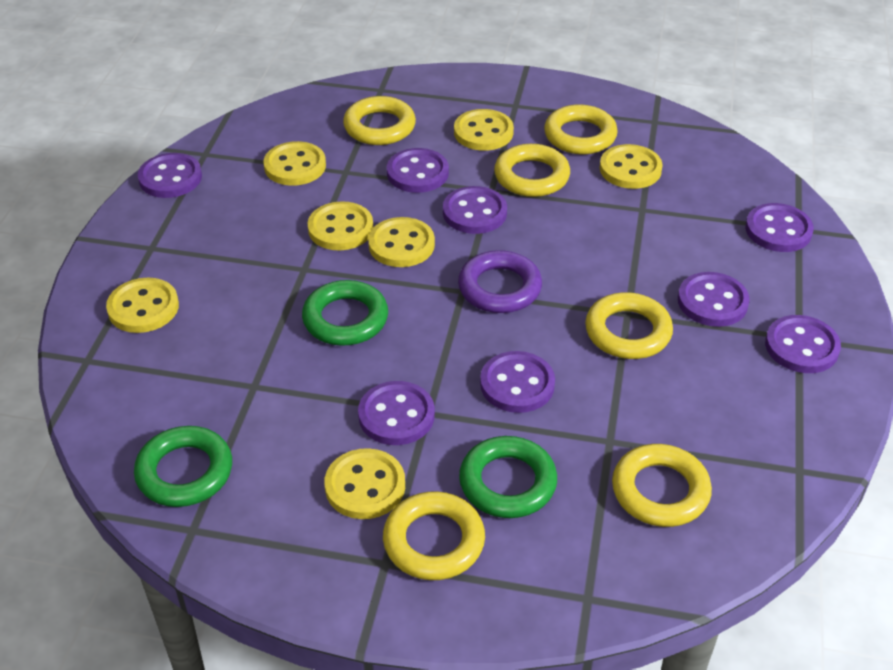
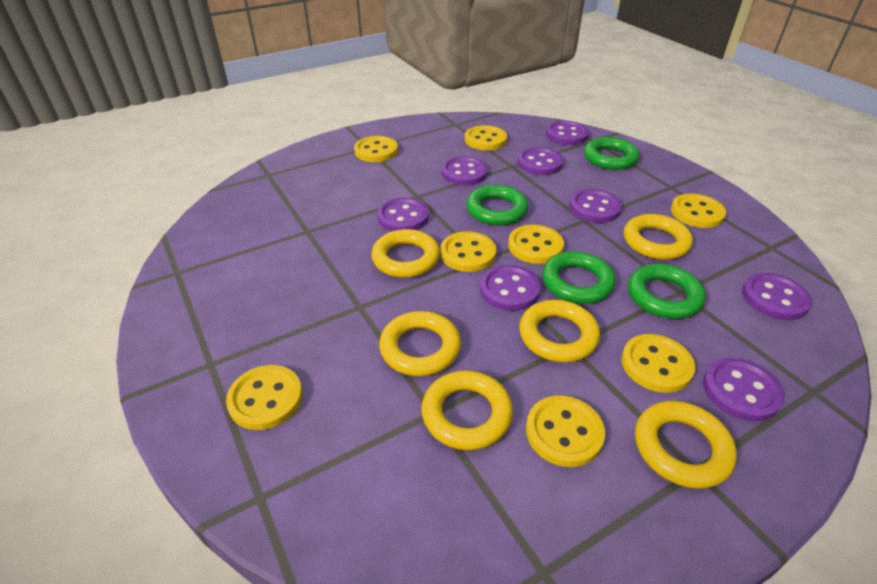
green ring: 3 -> 4
purple ring: 1 -> 0
yellow button: 7 -> 8

